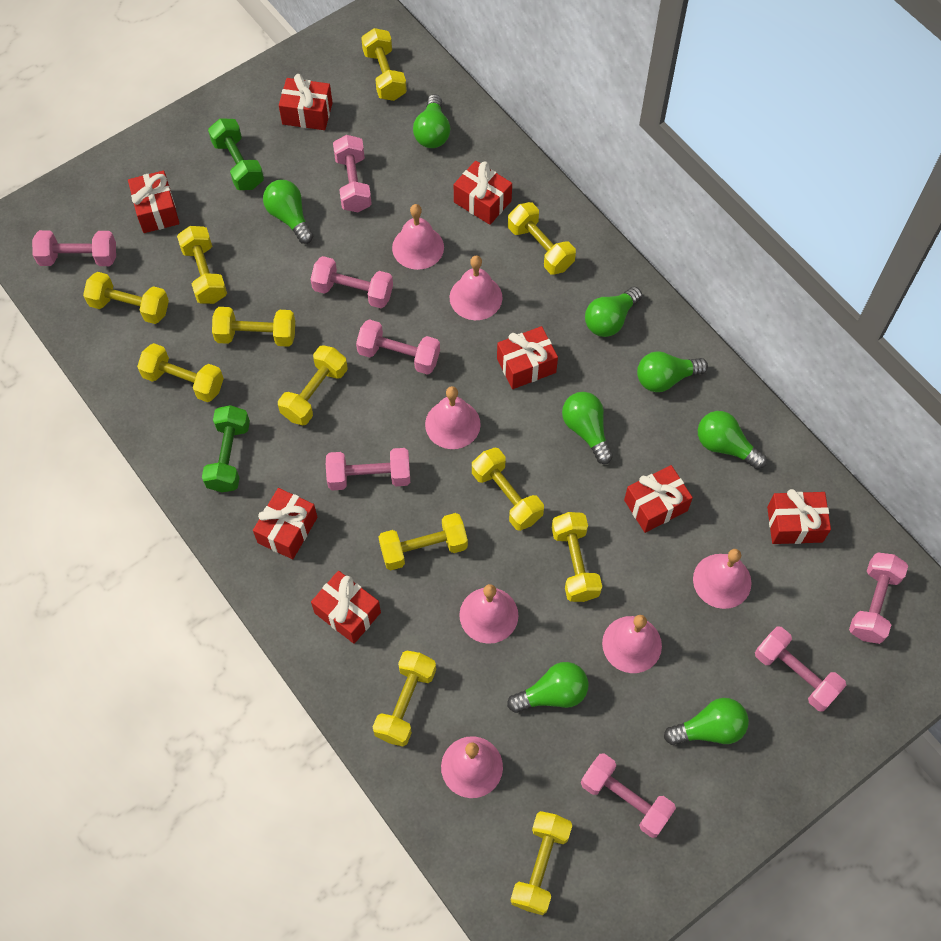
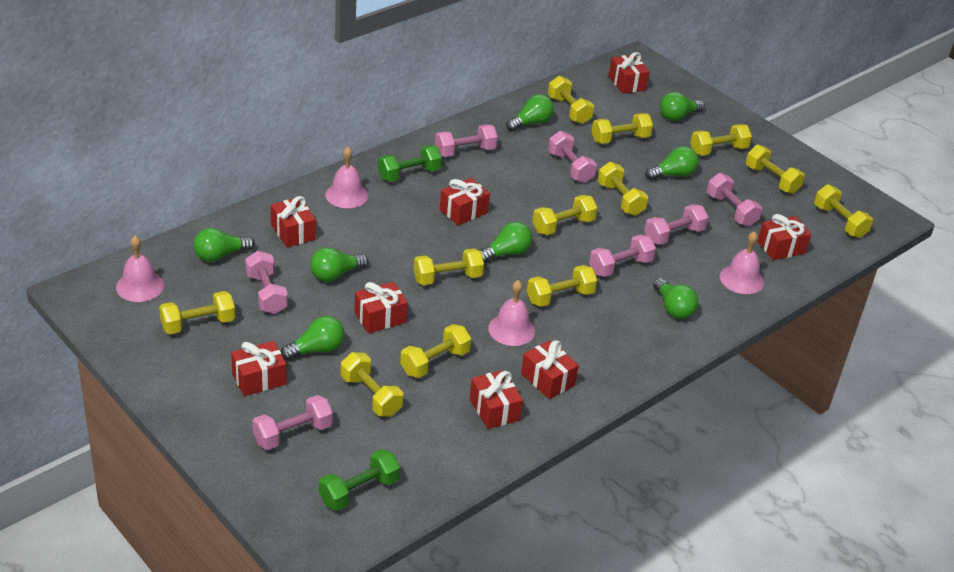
pink bell: 7 -> 4
pink dumbbell: 8 -> 7

